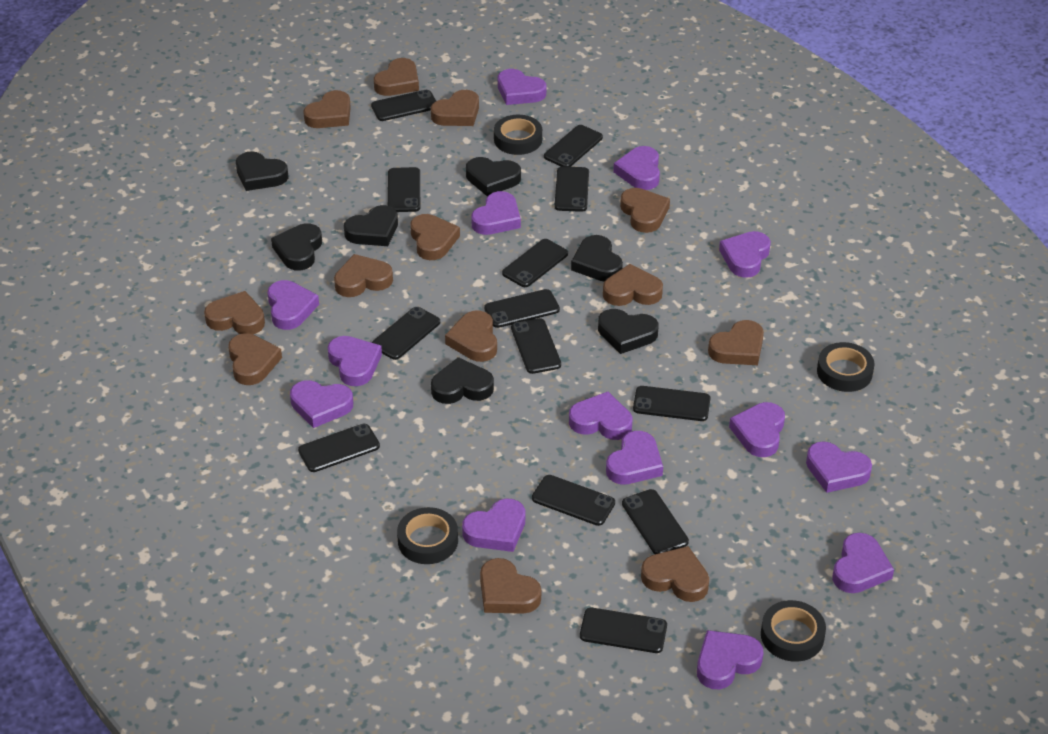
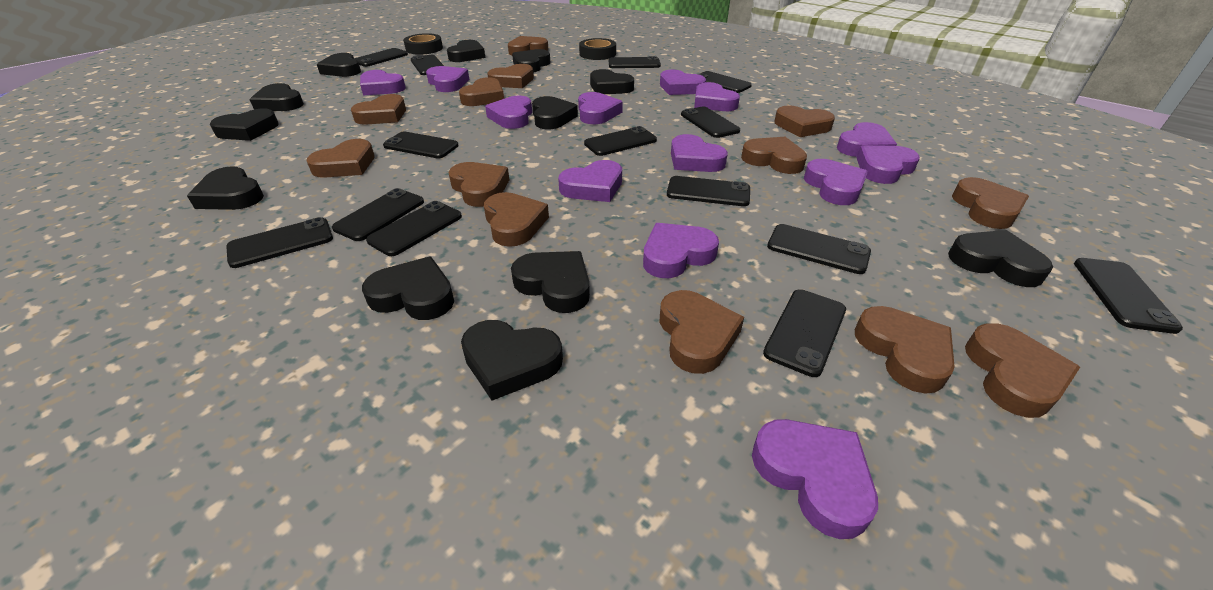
black heart: 7 -> 12
black phone: 13 -> 14
black tape: 4 -> 2
purple heart: 14 -> 13

